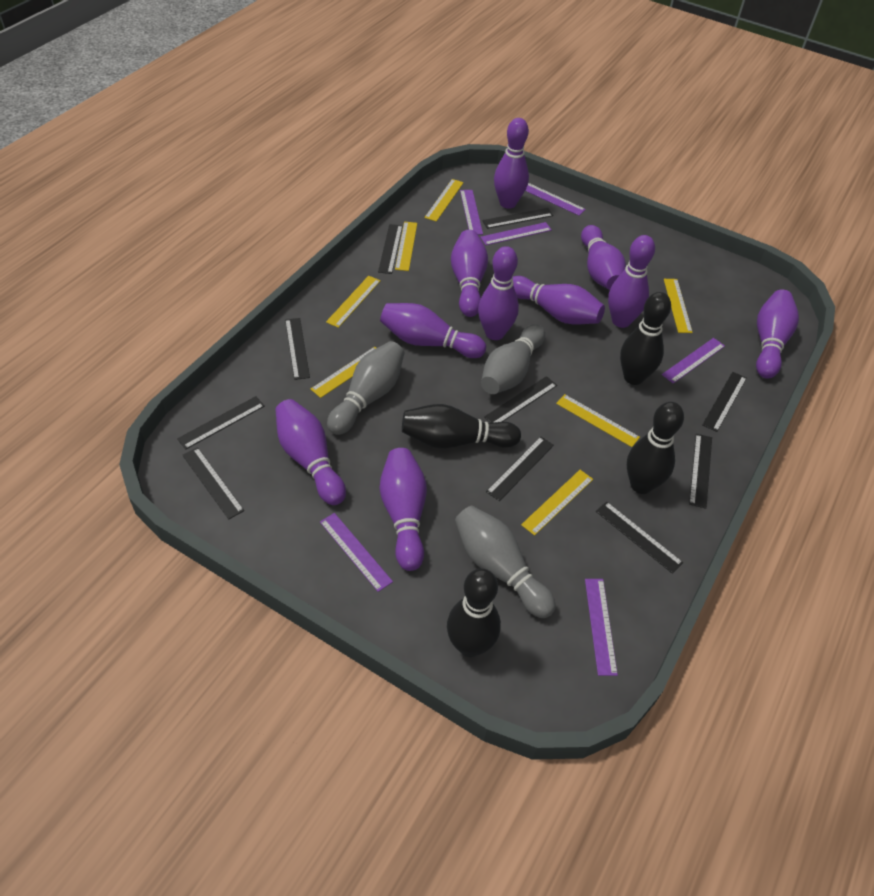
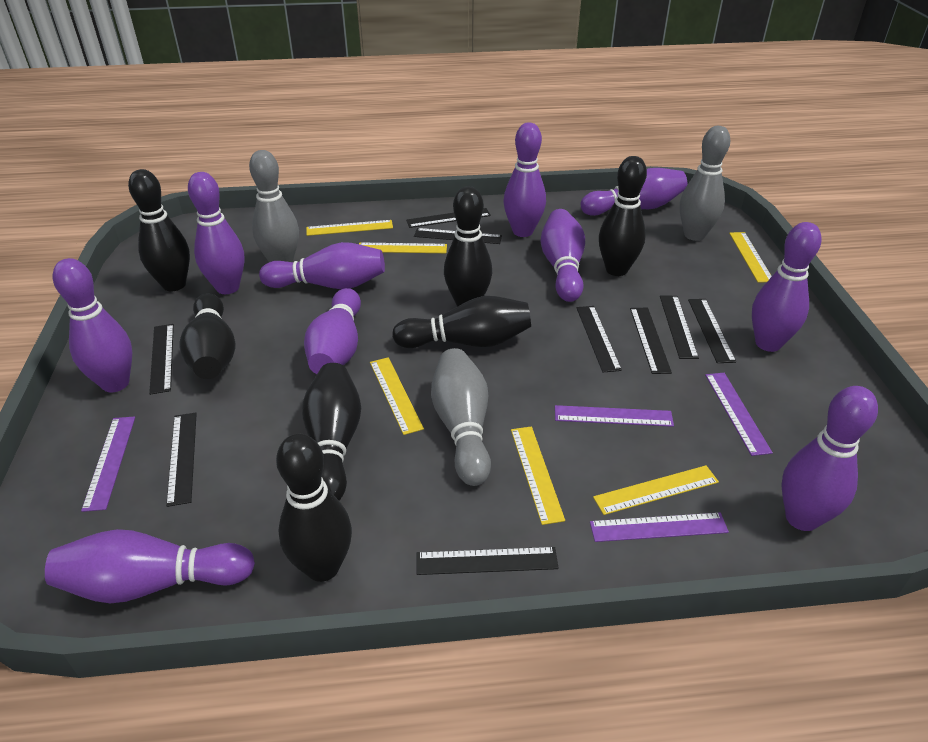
black bowling pin: 4 -> 7
black ruler: 10 -> 9
purple ruler: 6 -> 4
yellow ruler: 7 -> 6

